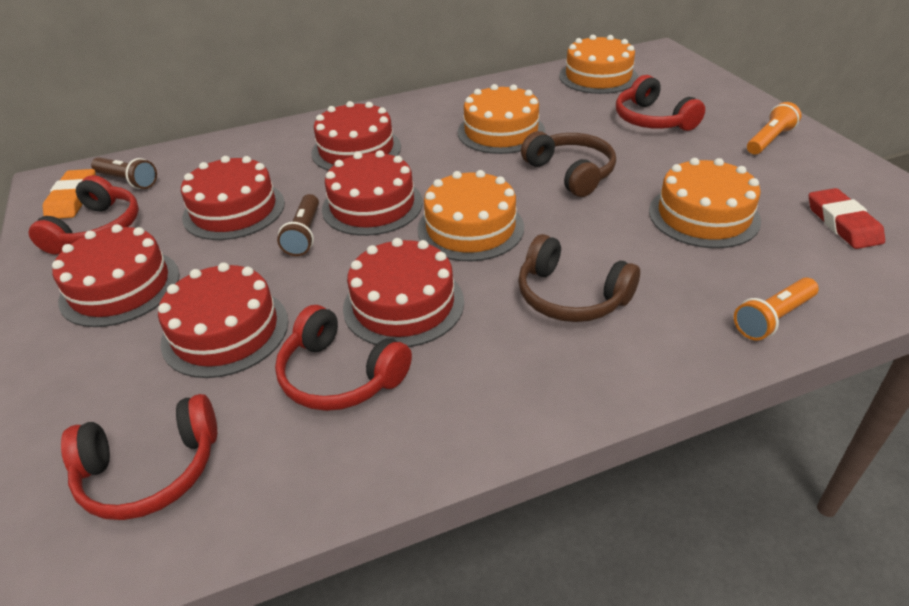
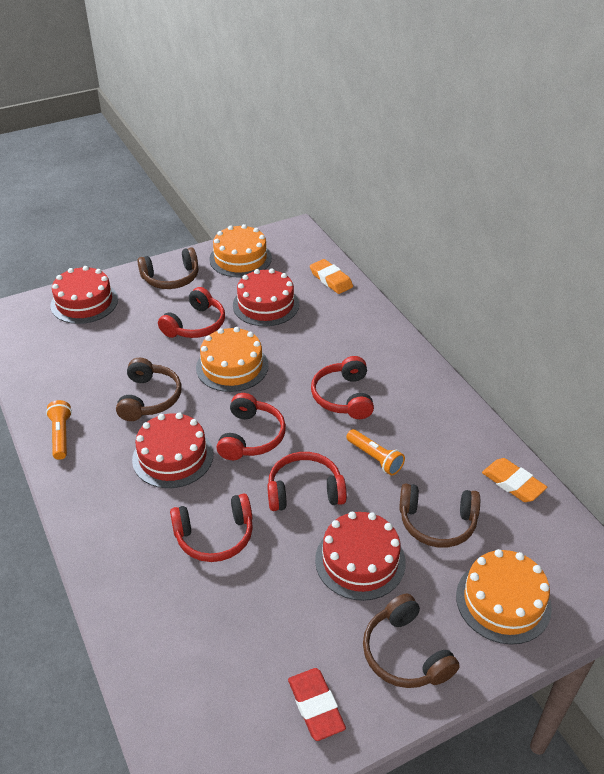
brown flashlight: 2 -> 0
brown headphones: 2 -> 4
orange cake: 4 -> 3
orange eraser: 1 -> 2
red cake: 6 -> 4
red headphones: 4 -> 5

